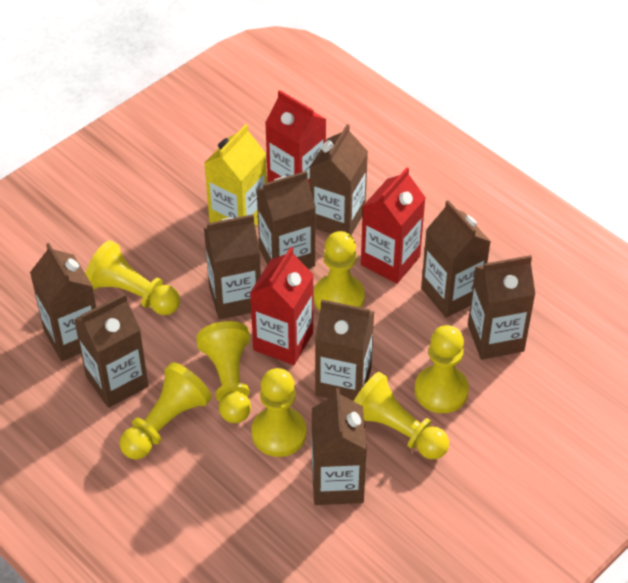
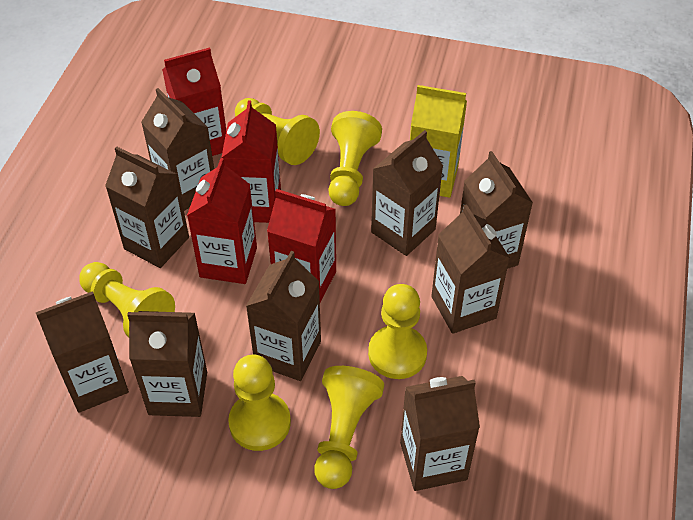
red carton: 3 -> 4
yellow pawn: 7 -> 6

